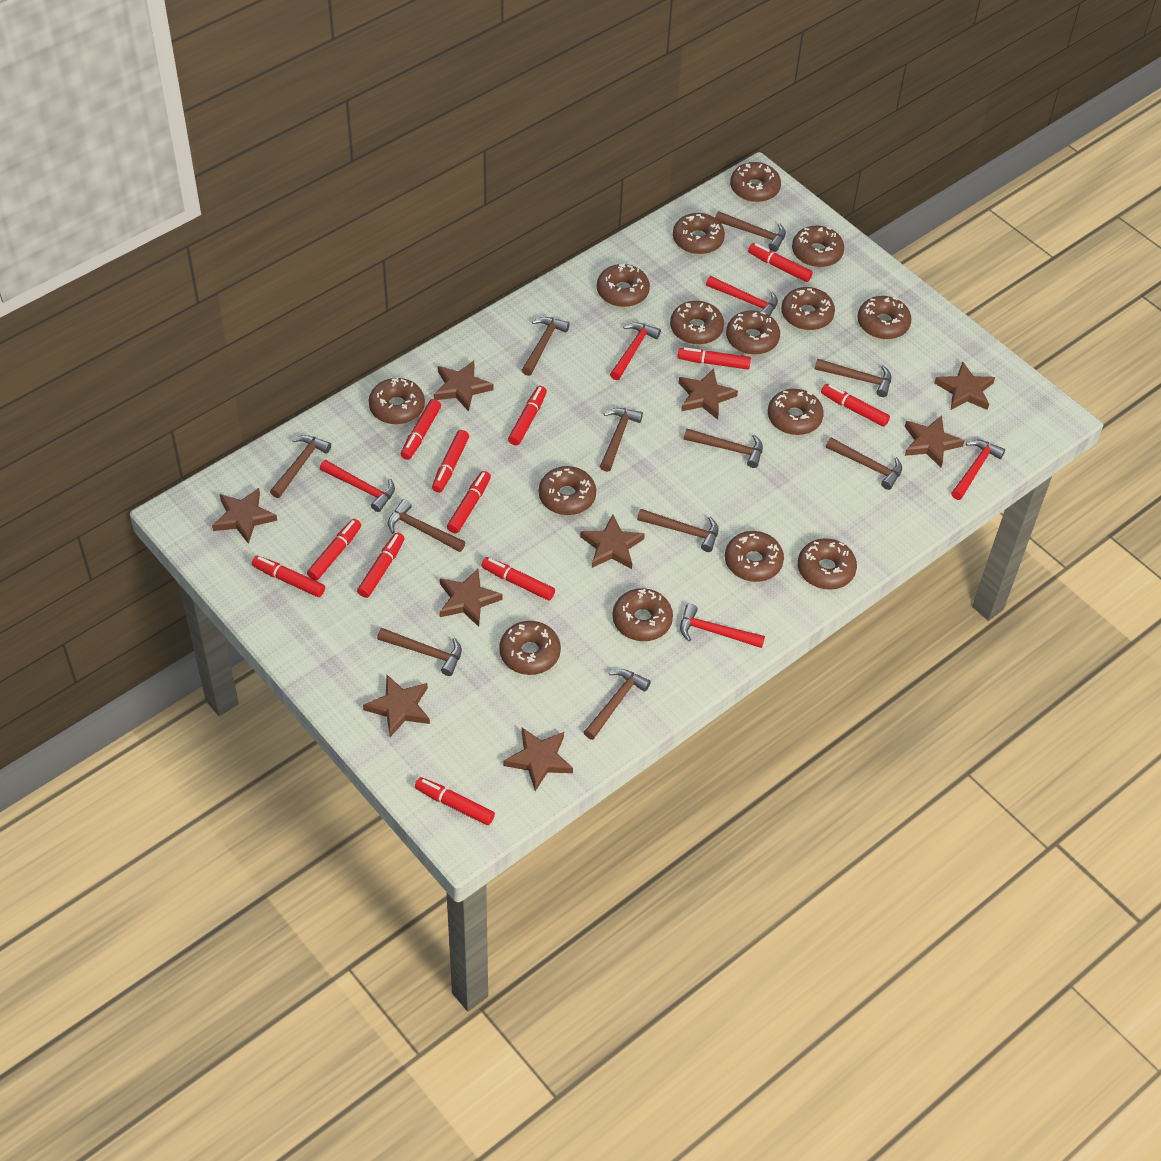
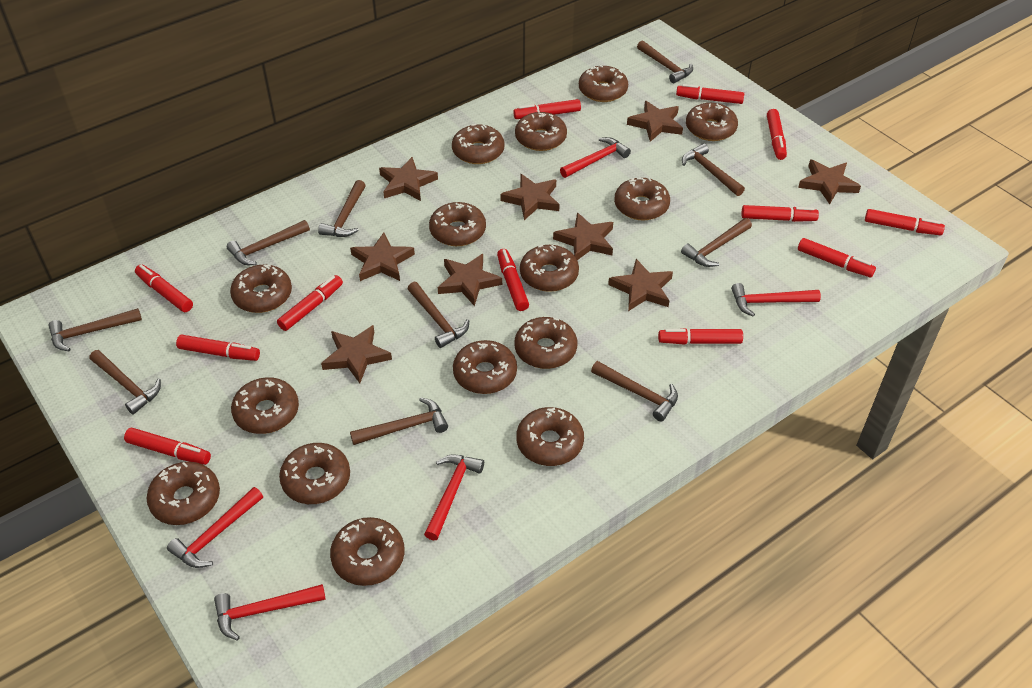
brown hammer: 11 -> 10

